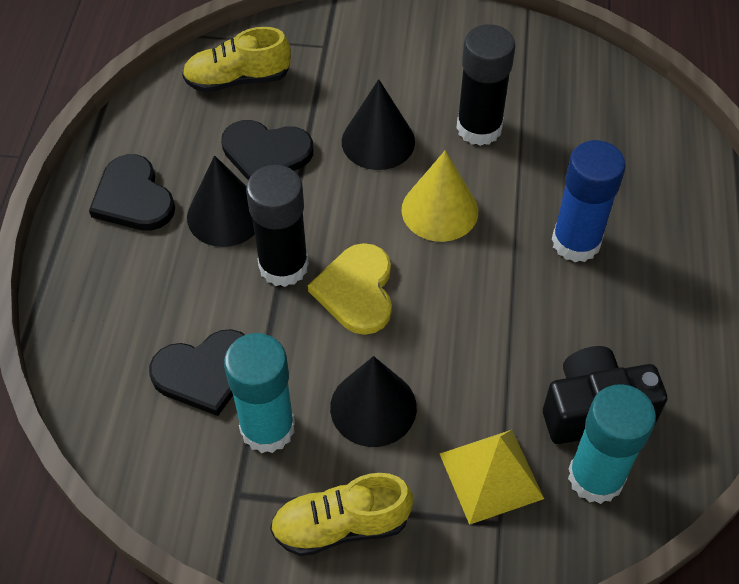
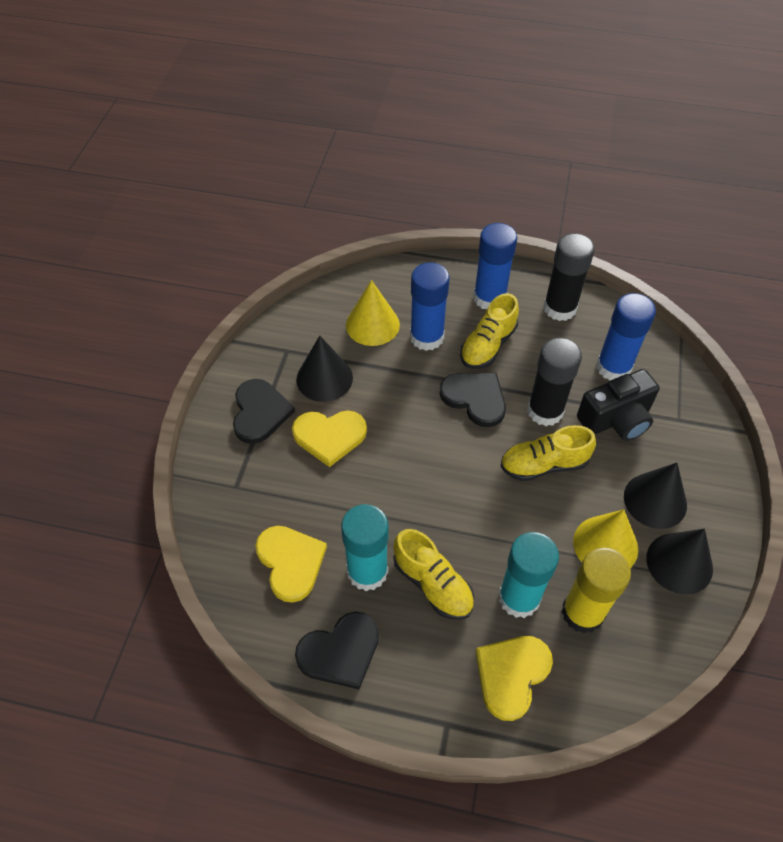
blue glue stick: 1 -> 3
yellow cone: 1 -> 2
yellow glue stick: 0 -> 1
yellow heart: 1 -> 3
yellow pyramid: 1 -> 0
yellow shoe: 2 -> 3

